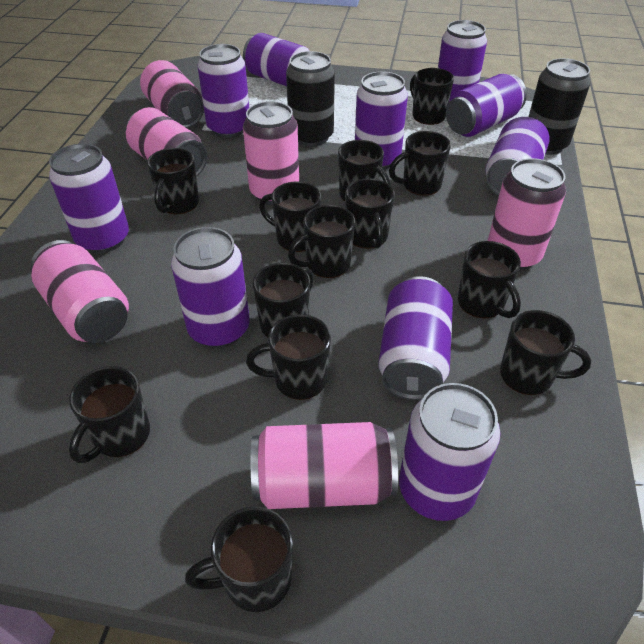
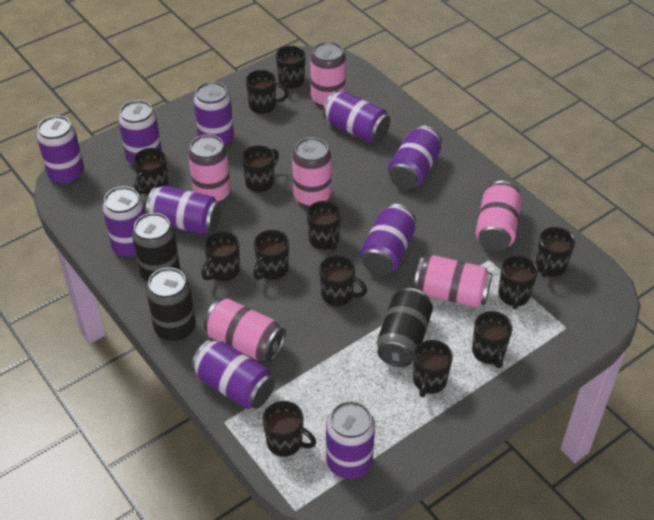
black can: 2 -> 3

